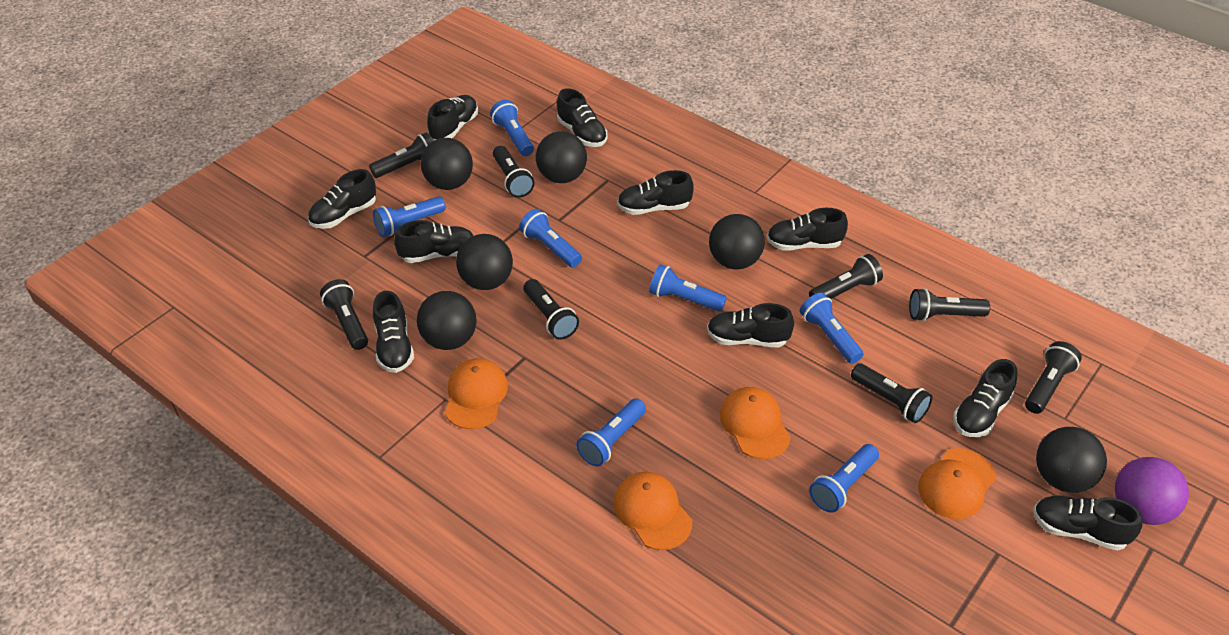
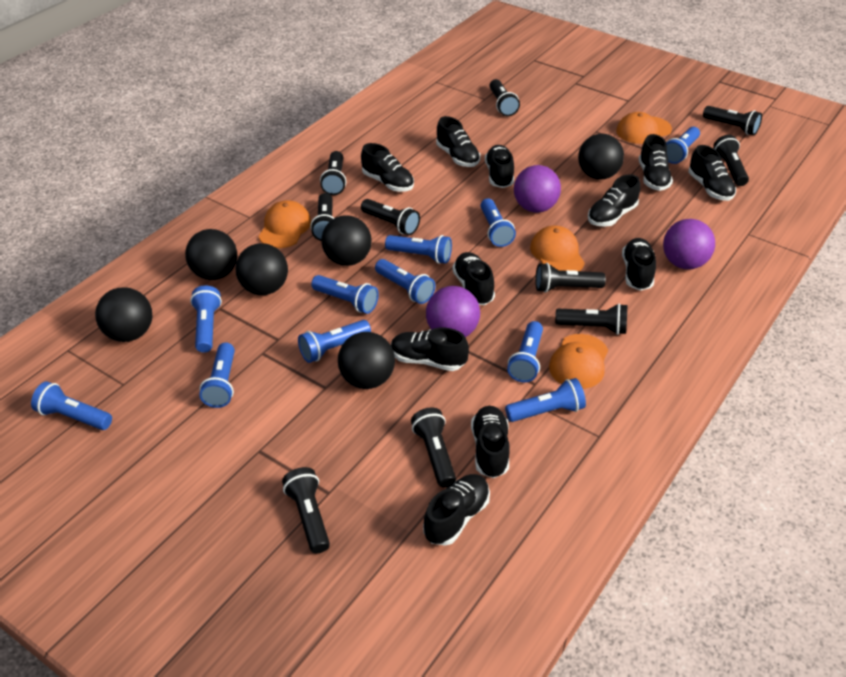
black flashlight: 8 -> 10
black shoe: 10 -> 11
blue flashlight: 7 -> 11
purple ball: 1 -> 3

